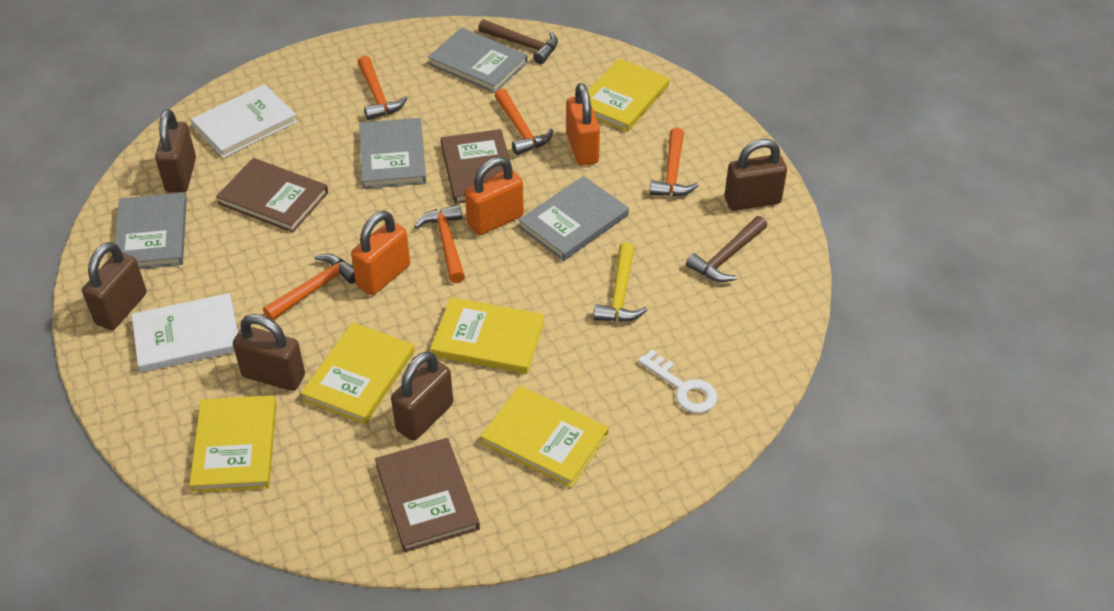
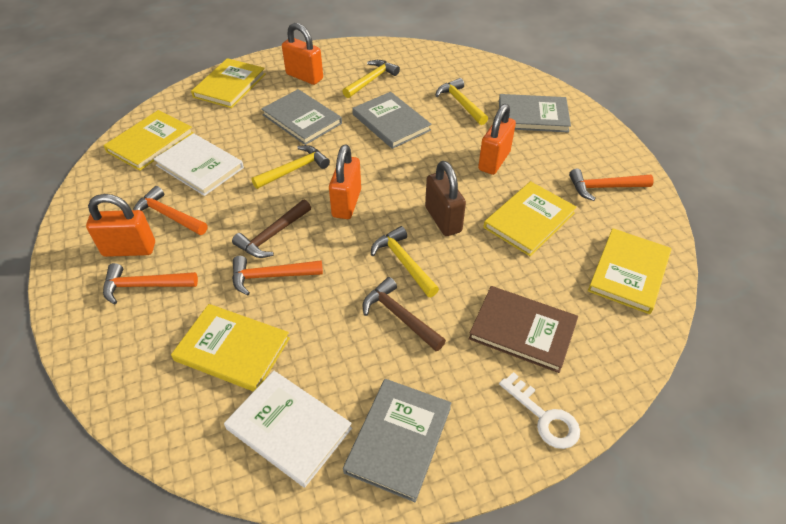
brown book: 3 -> 1
brown padlock: 5 -> 1
orange hammer: 5 -> 4
orange padlock: 3 -> 4
yellow hammer: 1 -> 4

